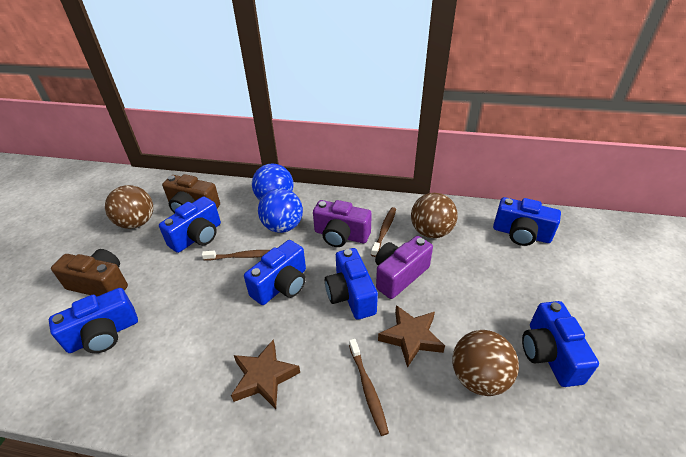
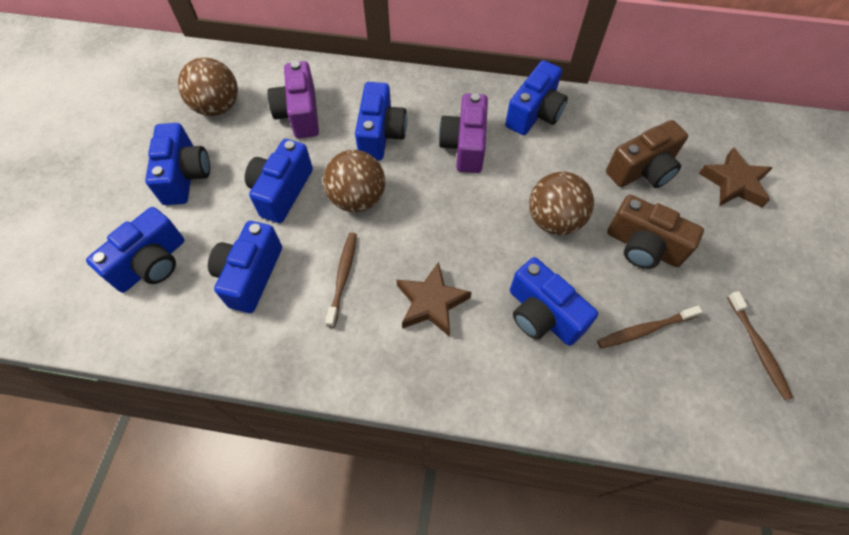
blue ball: 2 -> 0
blue camera: 6 -> 7

